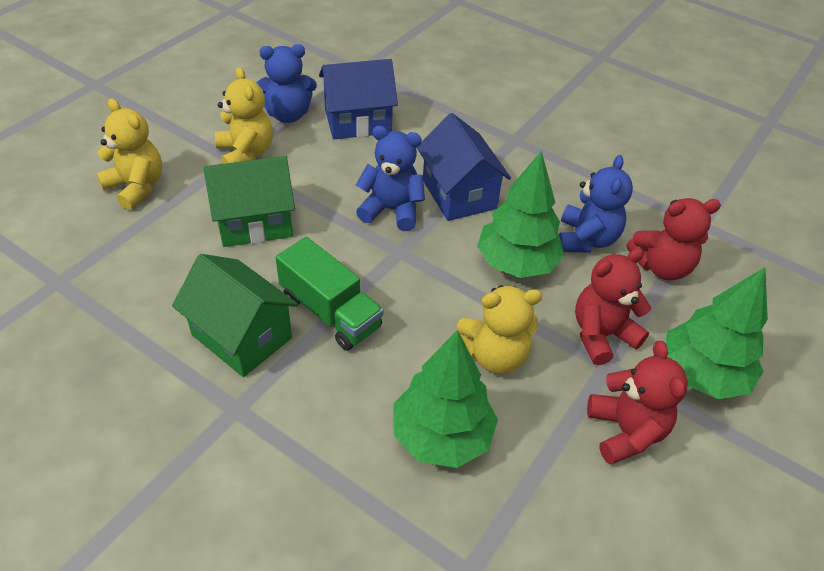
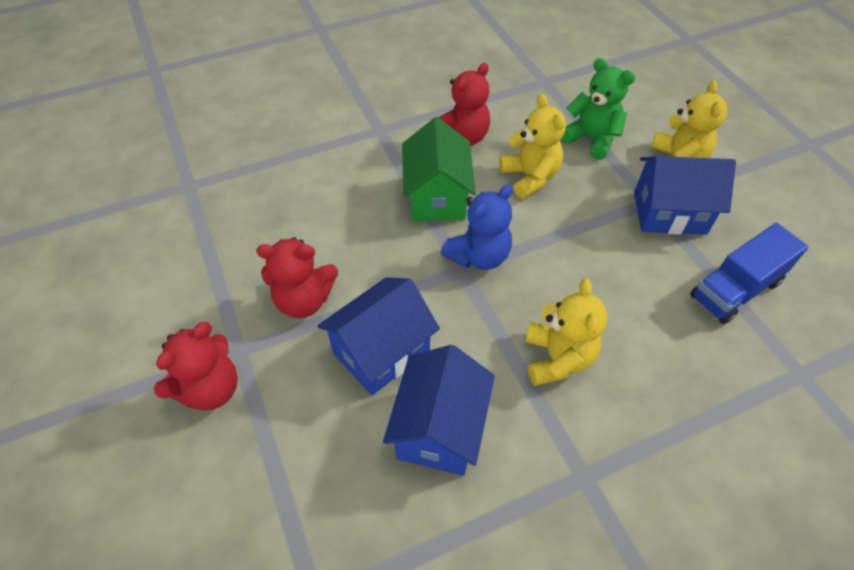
blue house: 2 -> 3
blue teddy bear: 3 -> 1
blue truck: 0 -> 1
green house: 2 -> 1
green teddy bear: 0 -> 1
green tree: 3 -> 0
green truck: 1 -> 0

